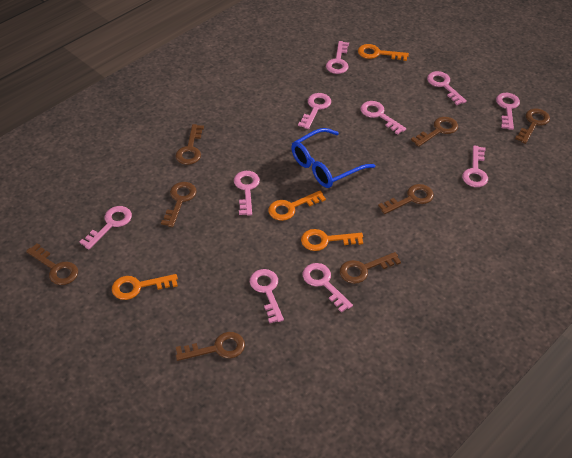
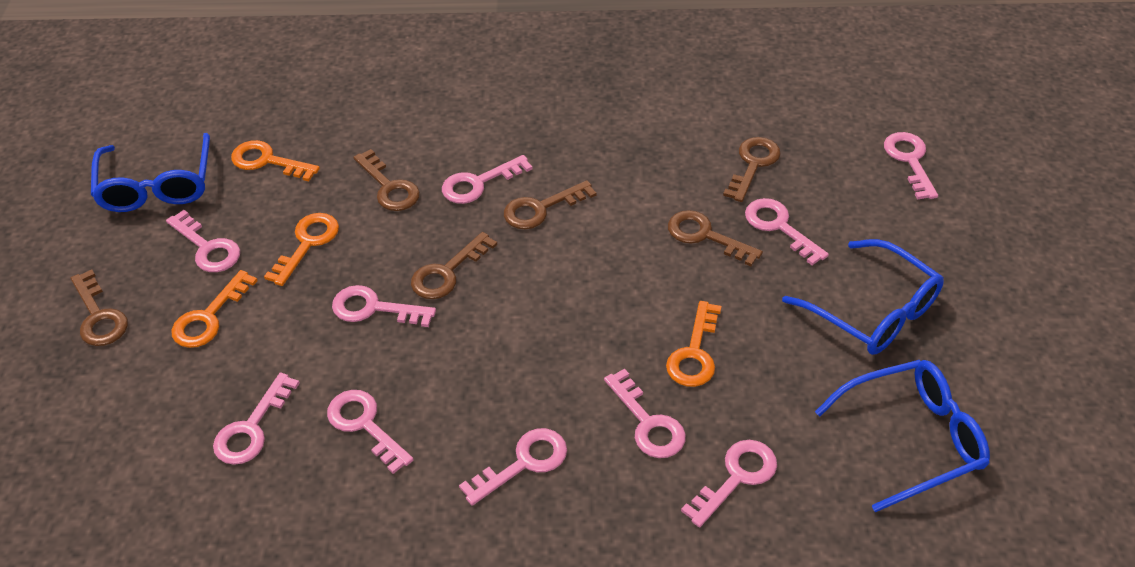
blue glasses: 1 -> 3
brown key: 8 -> 6

